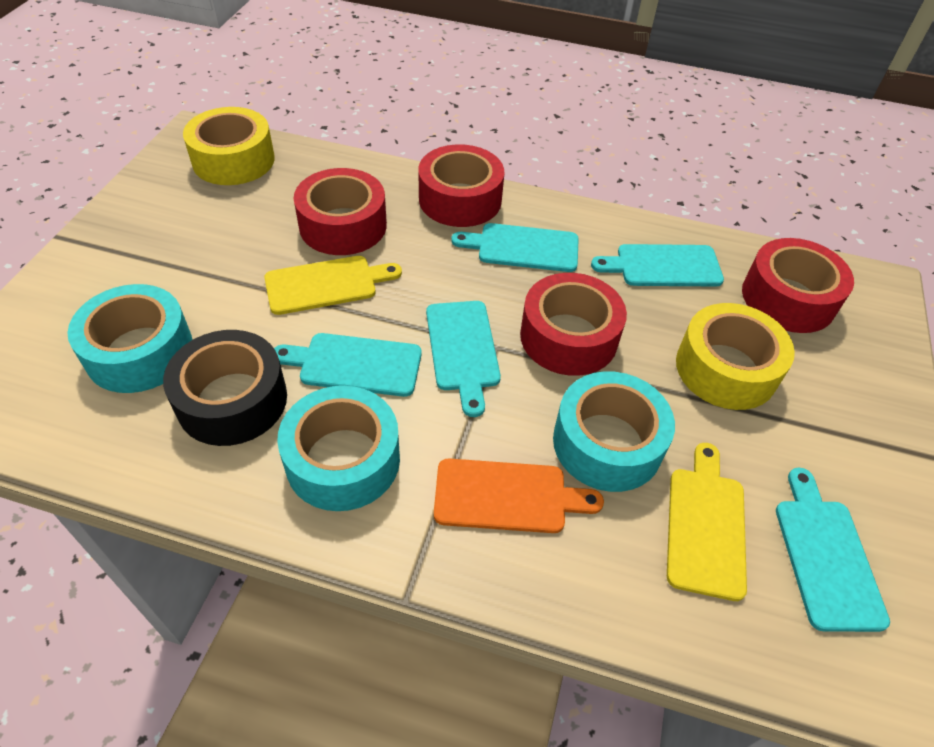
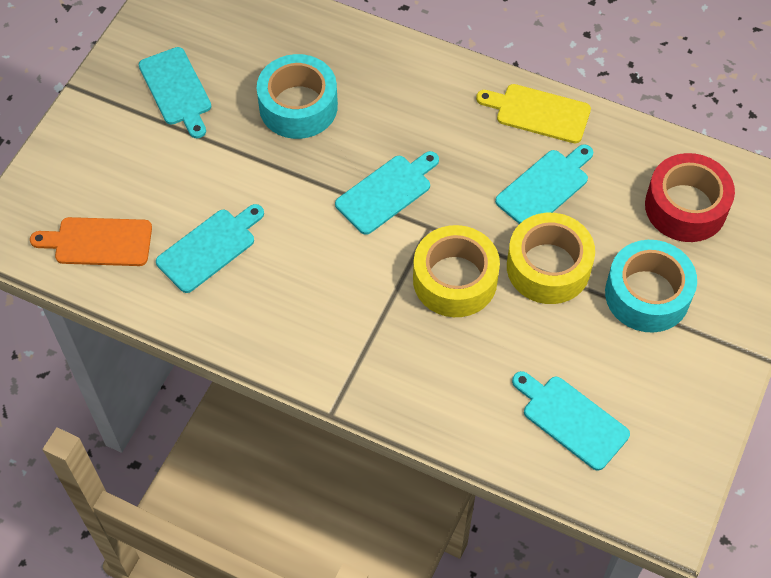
black tape: 1 -> 0
red tape: 4 -> 1
turquoise tape: 3 -> 2
yellow cutting board: 2 -> 1

